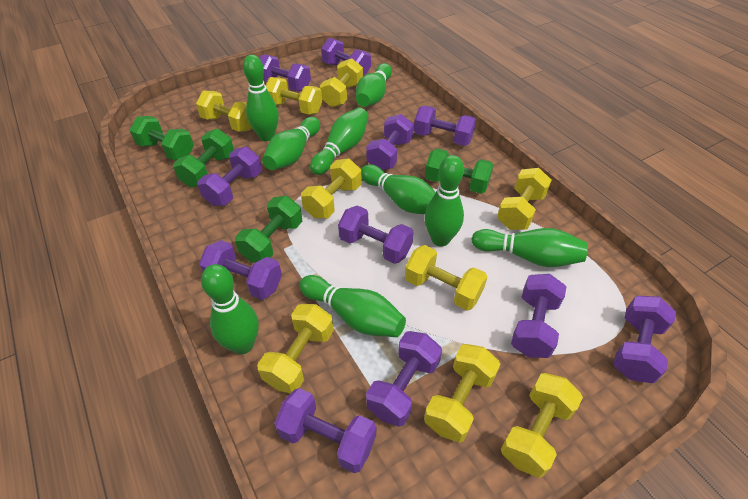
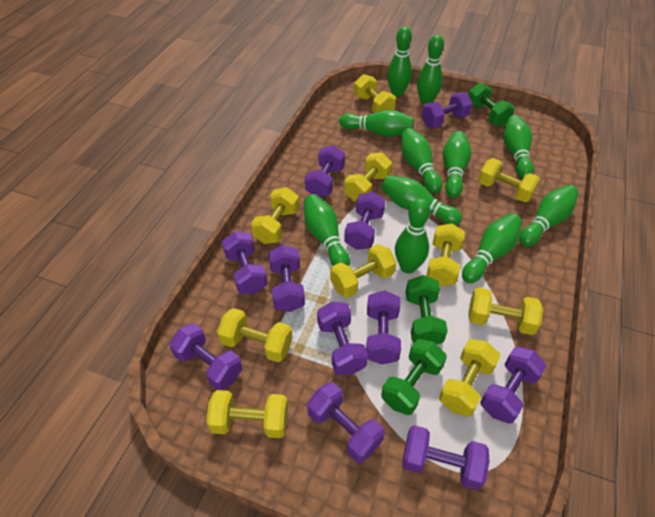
green bowling pin: 9 -> 11
green dumbbell: 4 -> 3
yellow dumbbell: 9 -> 10

